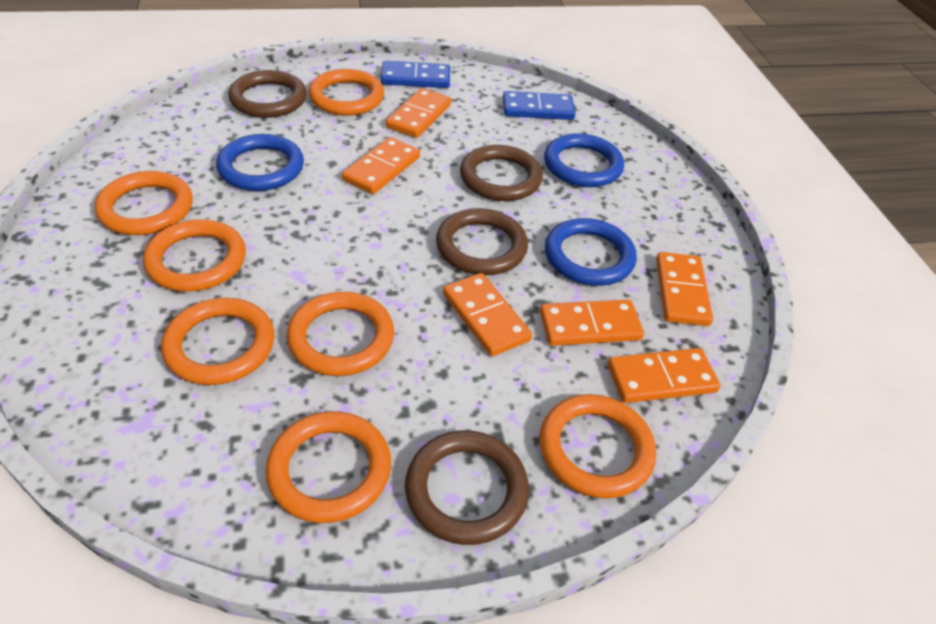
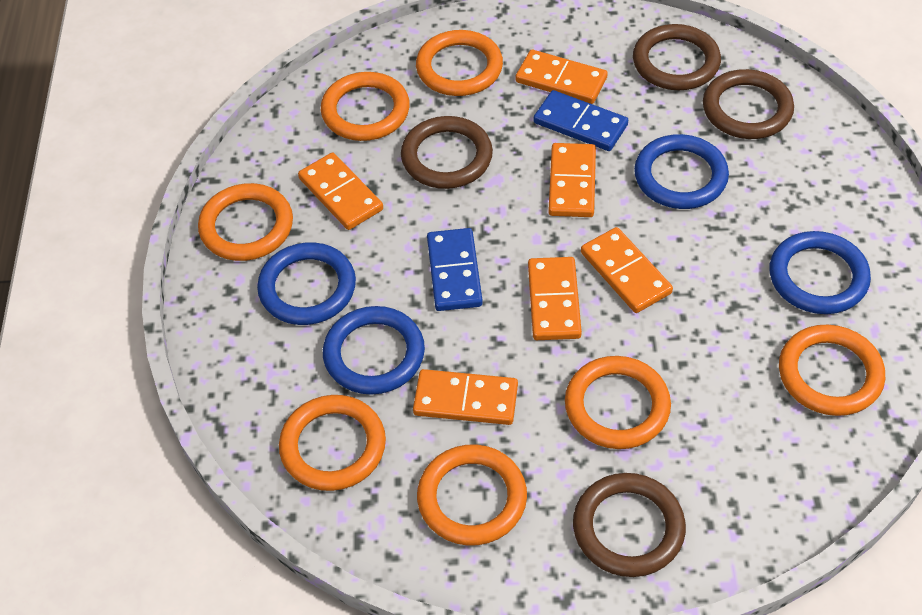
blue ring: 3 -> 4

